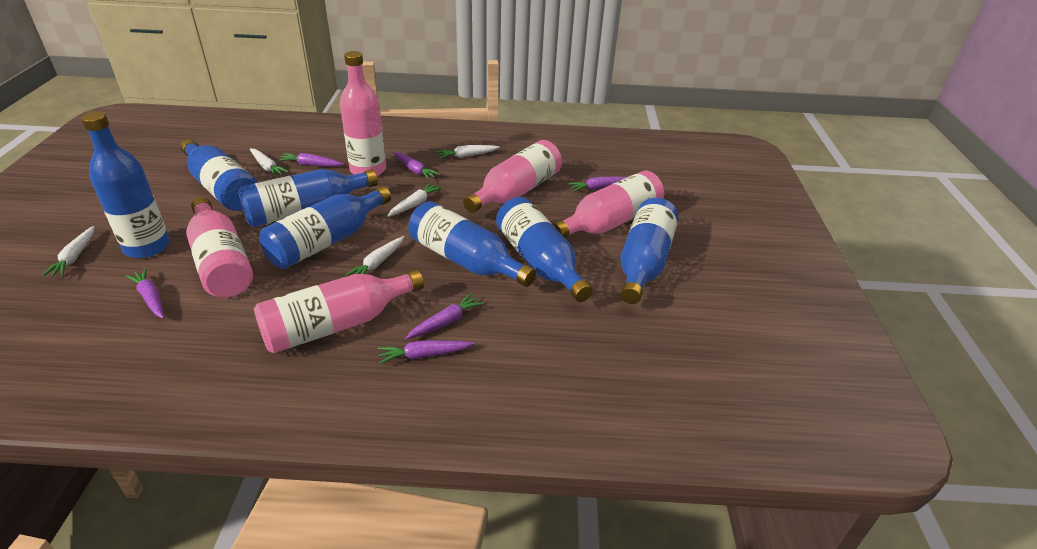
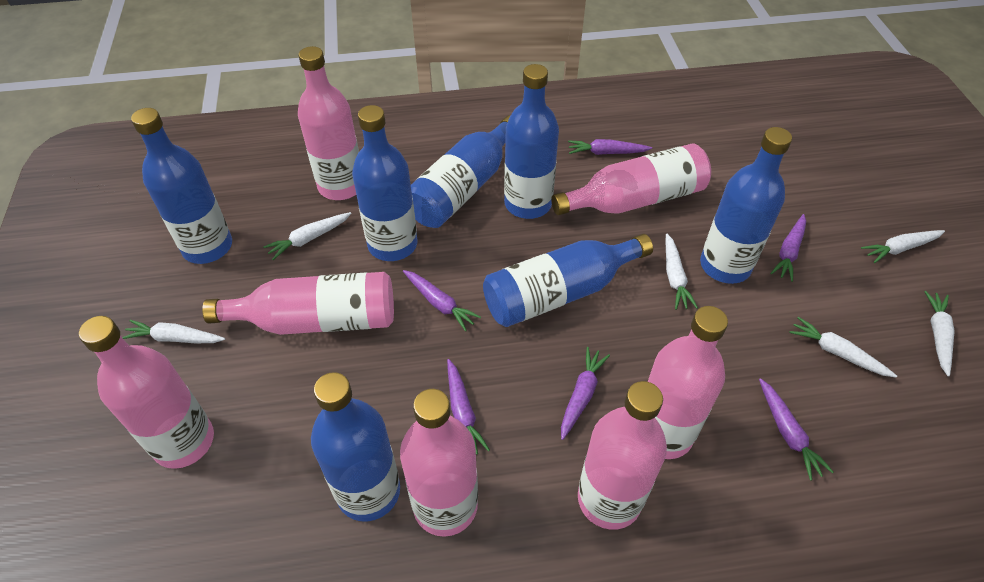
pink bottle: 5 -> 7
white carrot: 5 -> 6

